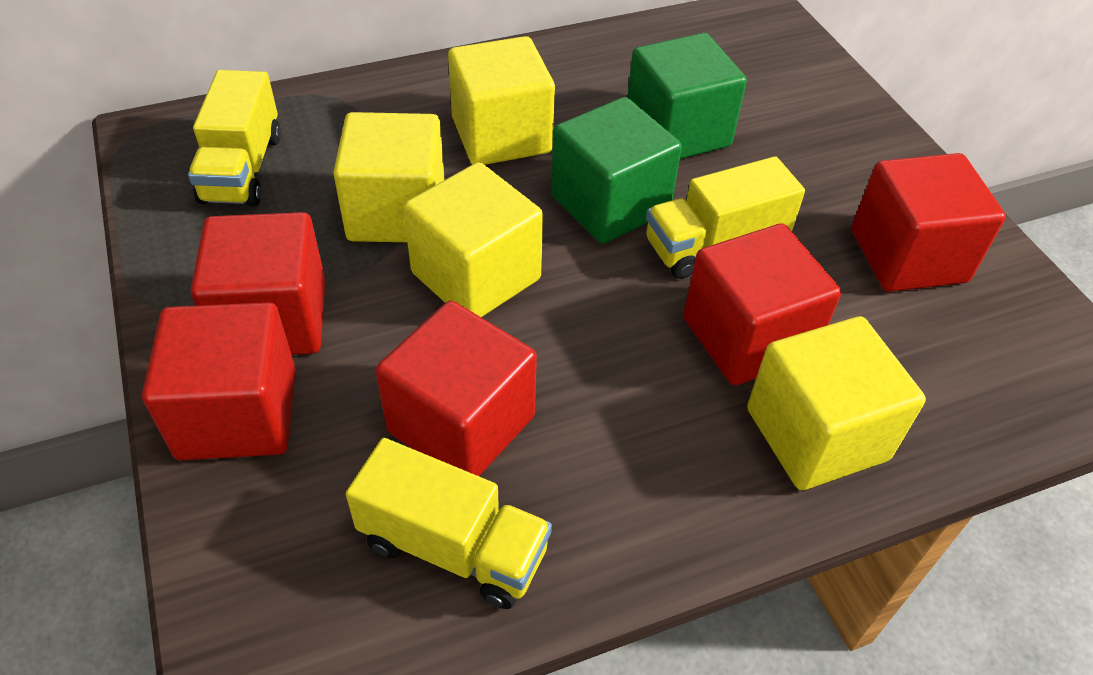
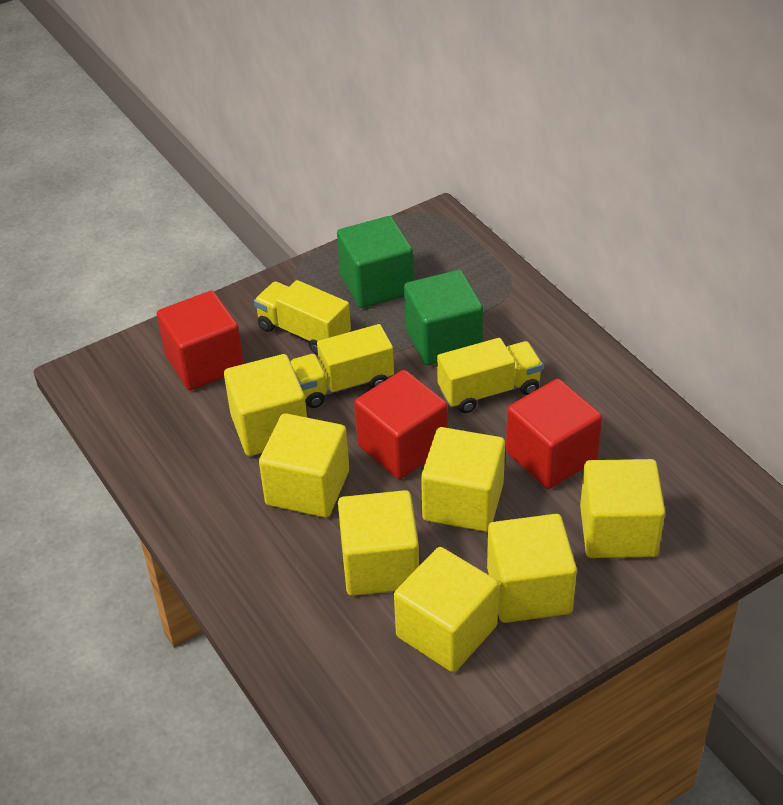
red cube: 5 -> 3
yellow cube: 4 -> 7

